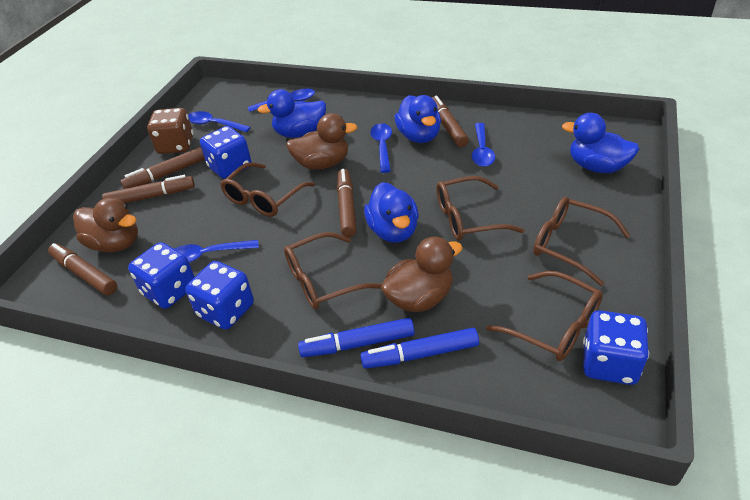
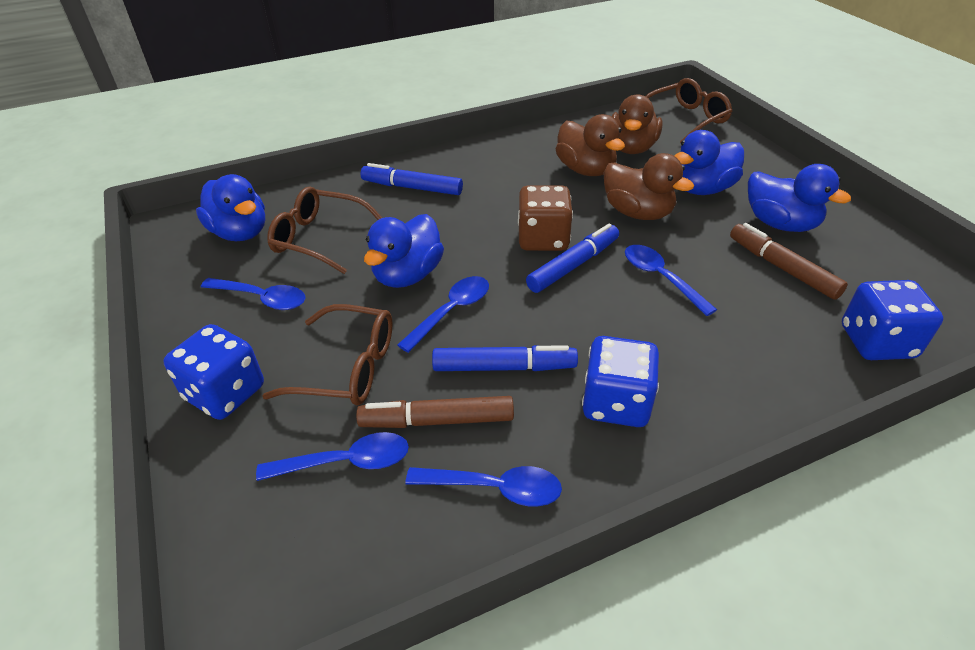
blue dice: 4 -> 3
blue marker: 2 -> 3
brown glasses: 5 -> 3
brown marker: 5 -> 2

